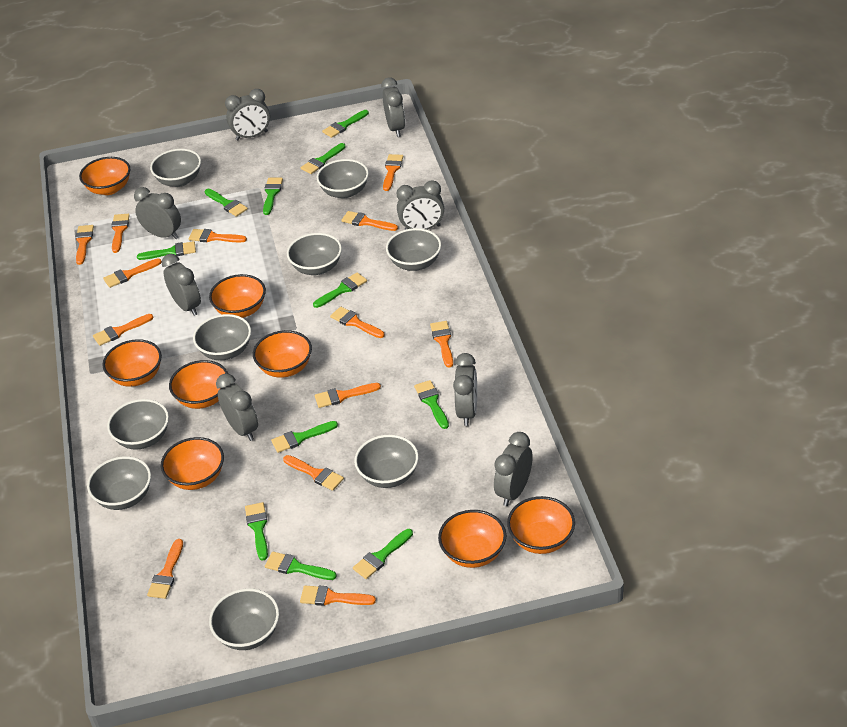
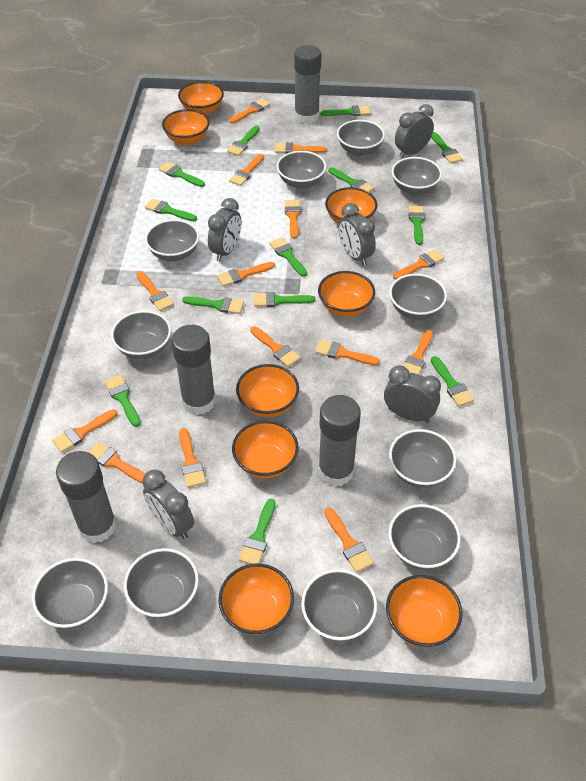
green brush: 11 -> 13
grey bowl: 9 -> 11
grey clock: 8 -> 5
grey glue stick: 0 -> 4
orange brush: 13 -> 14

